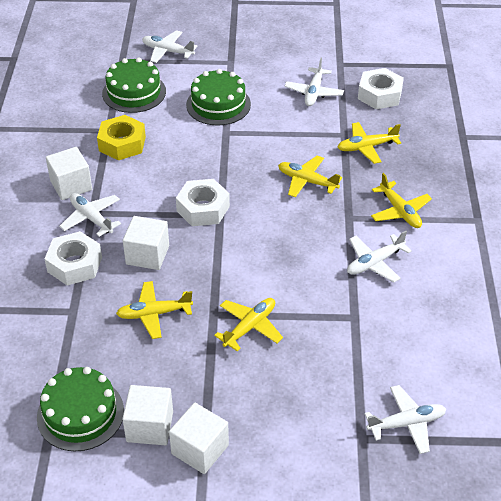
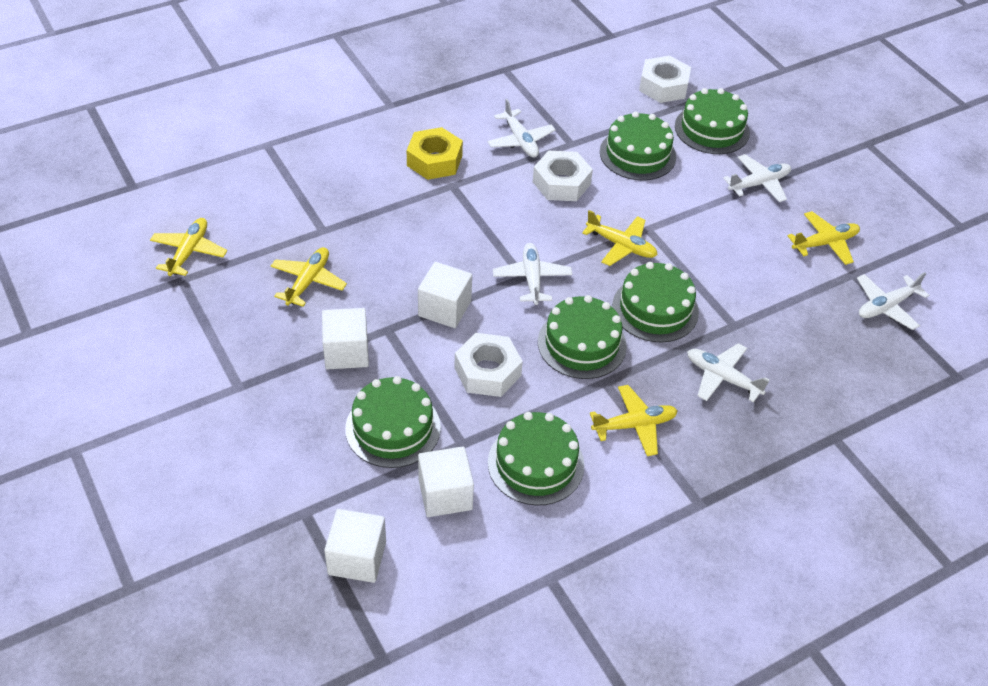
green cake: 3 -> 6

